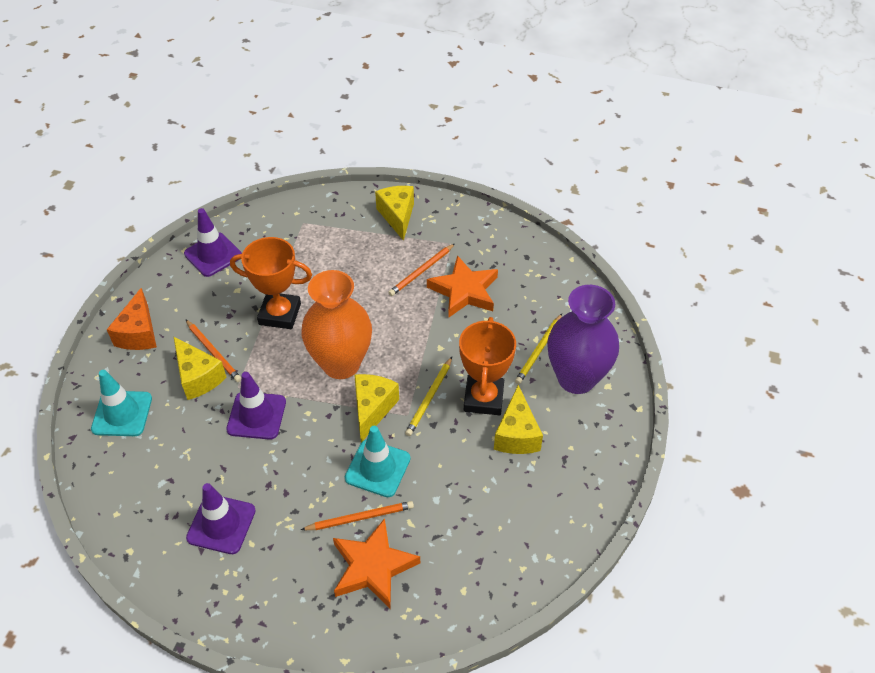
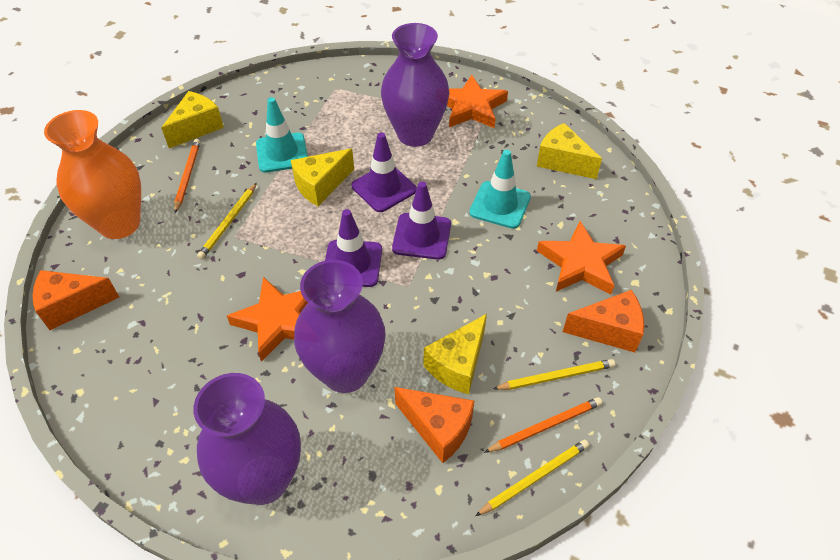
orange cheese: 1 -> 3
orange pencil: 3 -> 2
orange star: 2 -> 3
orange trophy: 2 -> 0
purple vase: 1 -> 3
yellow pencil: 2 -> 3

